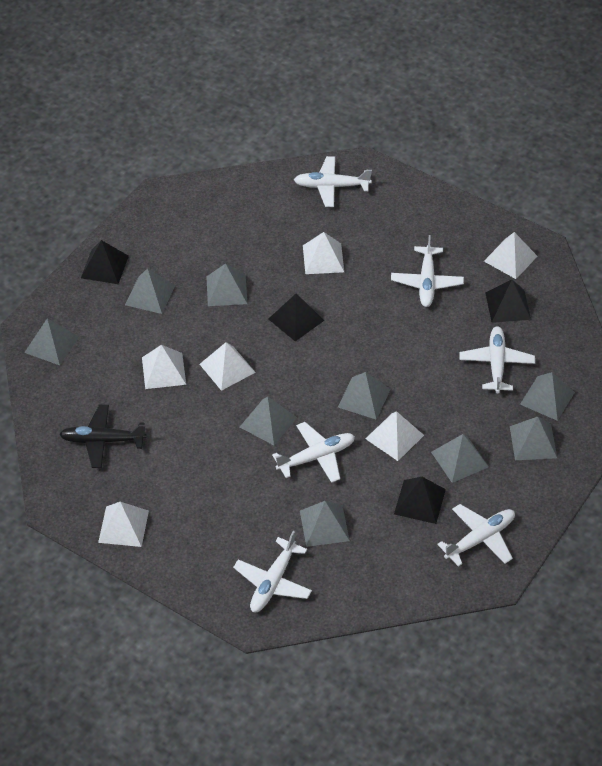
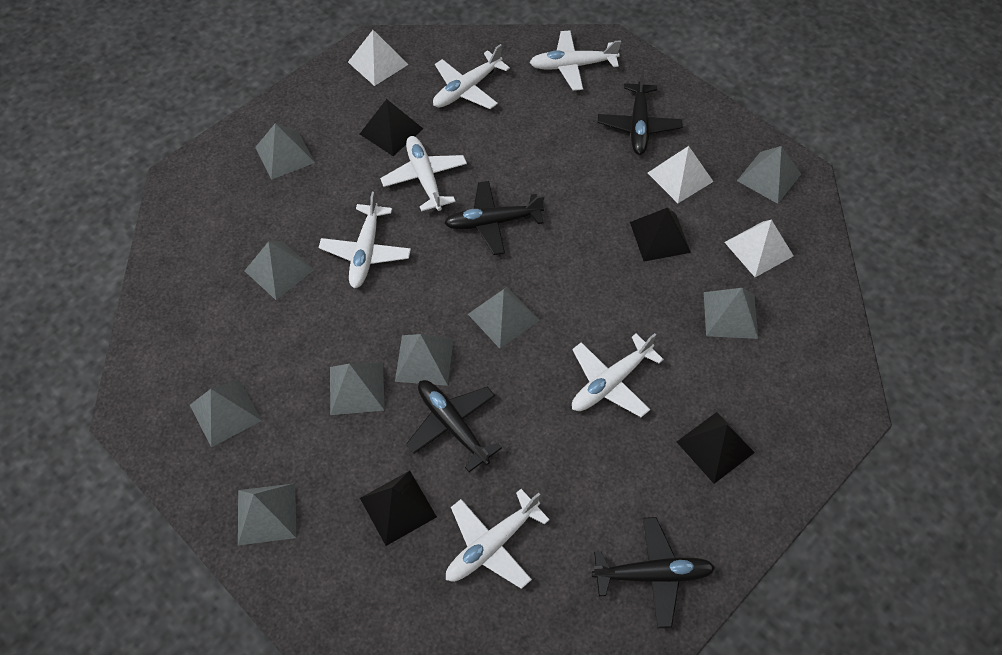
black plane: 1 -> 4
white pyramid: 6 -> 3

